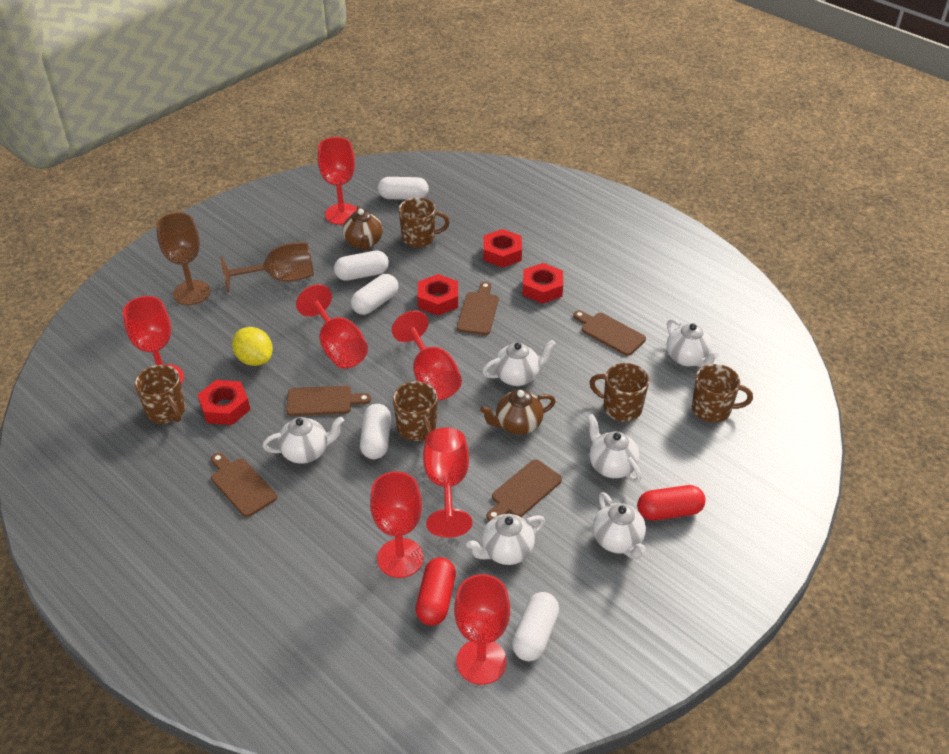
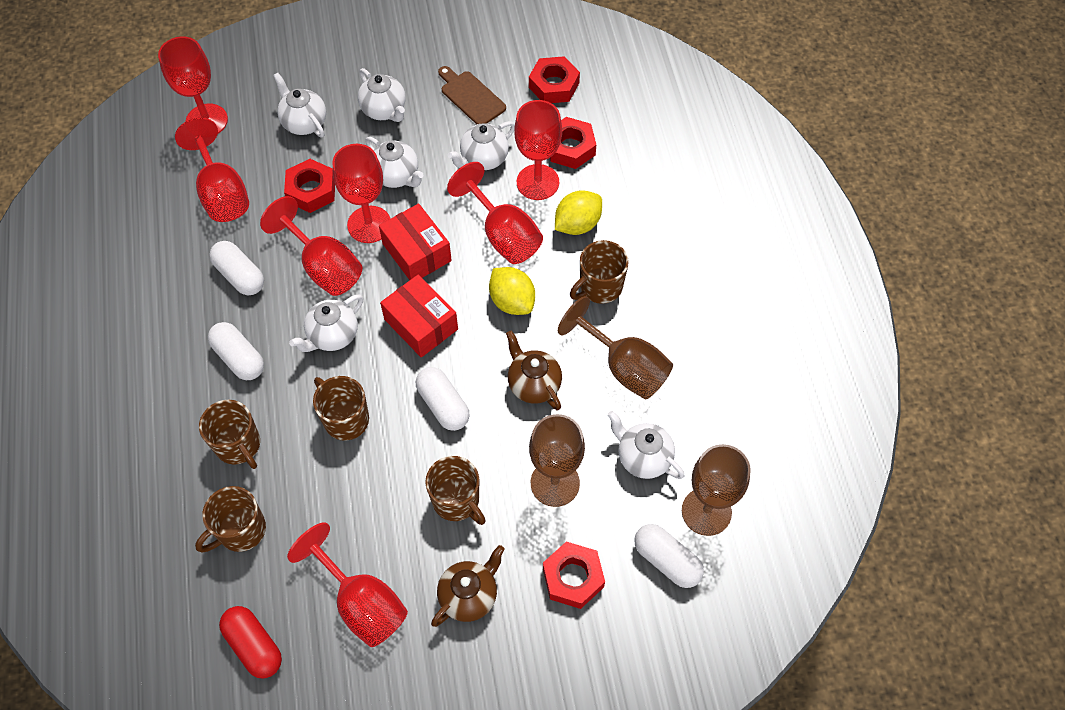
brown cutting board: 5 -> 1
brown goblet: 2 -> 3
red box: 0 -> 2
red capsule: 2 -> 1
white capsule: 5 -> 4
yellow lemon: 1 -> 2

